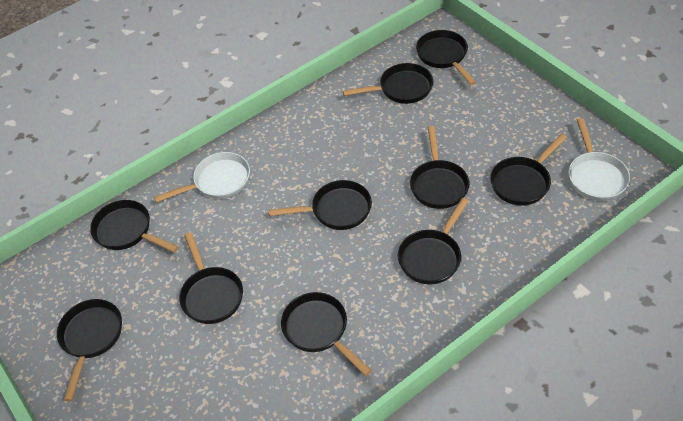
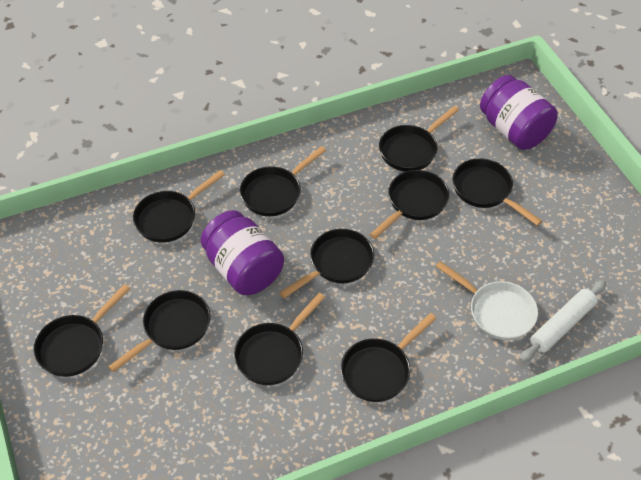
purple jar: 0 -> 2
white pan: 2 -> 1
white rolling pin: 0 -> 1

